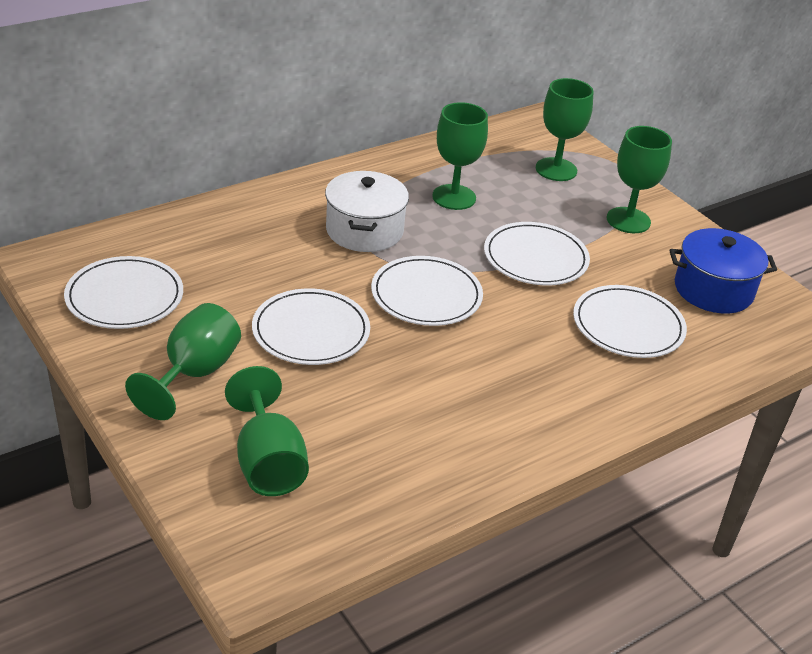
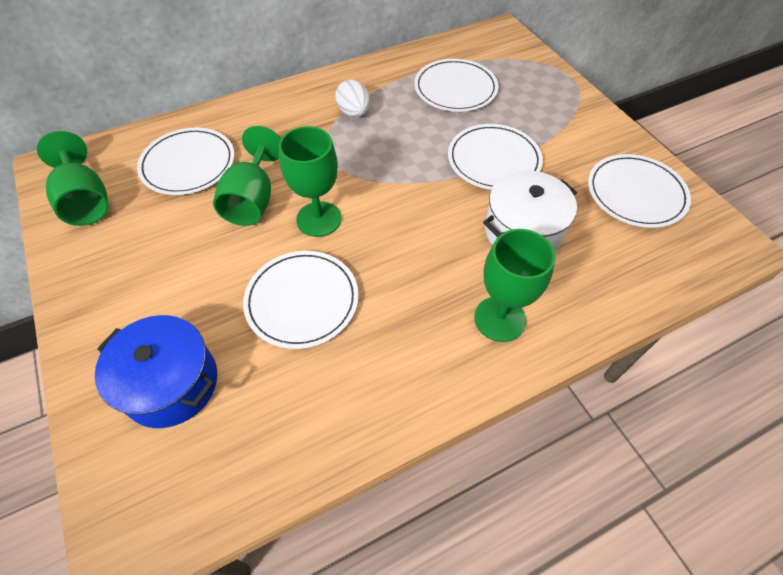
green goblet: 5 -> 4
white egg: 0 -> 1

